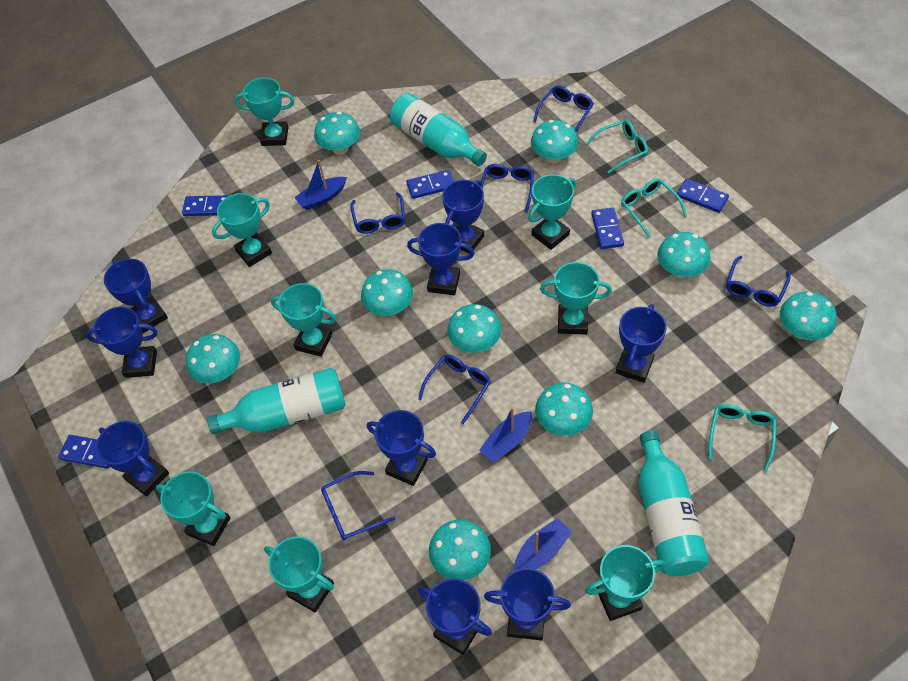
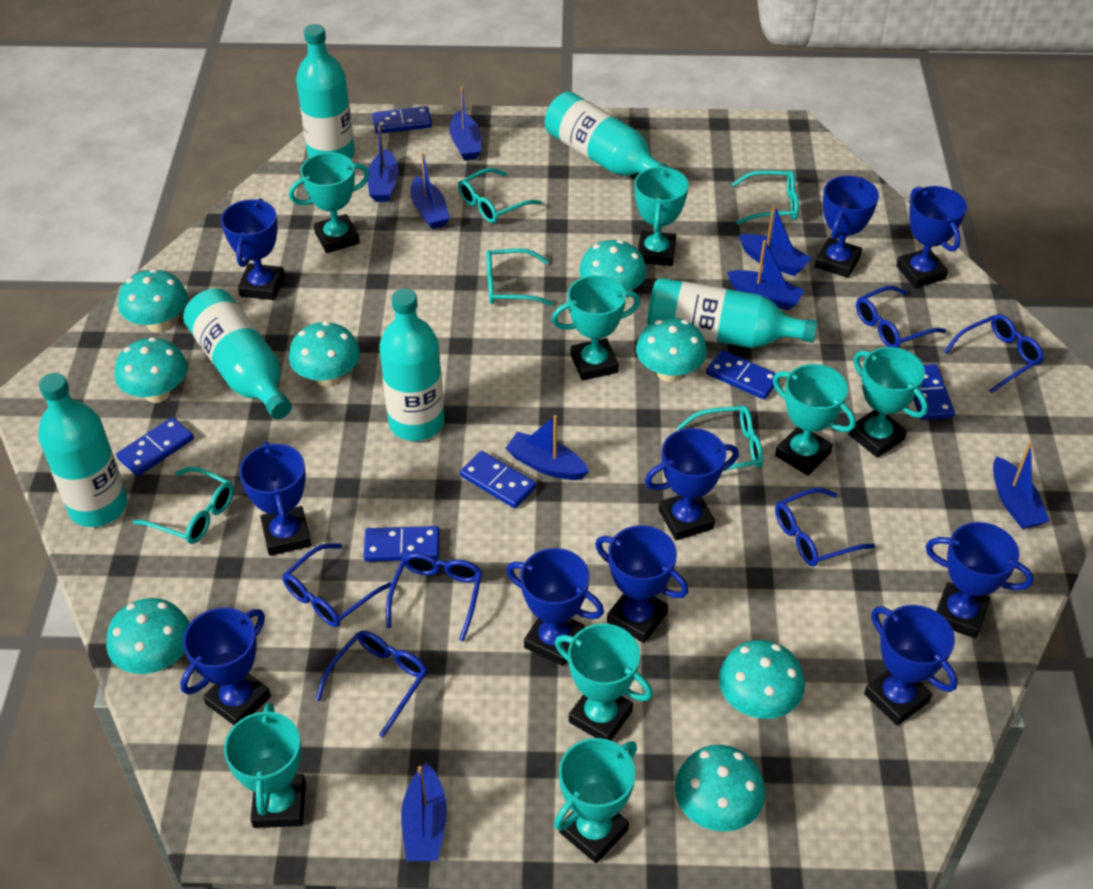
blue boat: 3 -> 8
blue domino: 5 -> 6
blue trophy: 9 -> 10
turquoise bottle: 3 -> 6
turquoise glasses: 3 -> 5
turquoise mushroom: 9 -> 8

